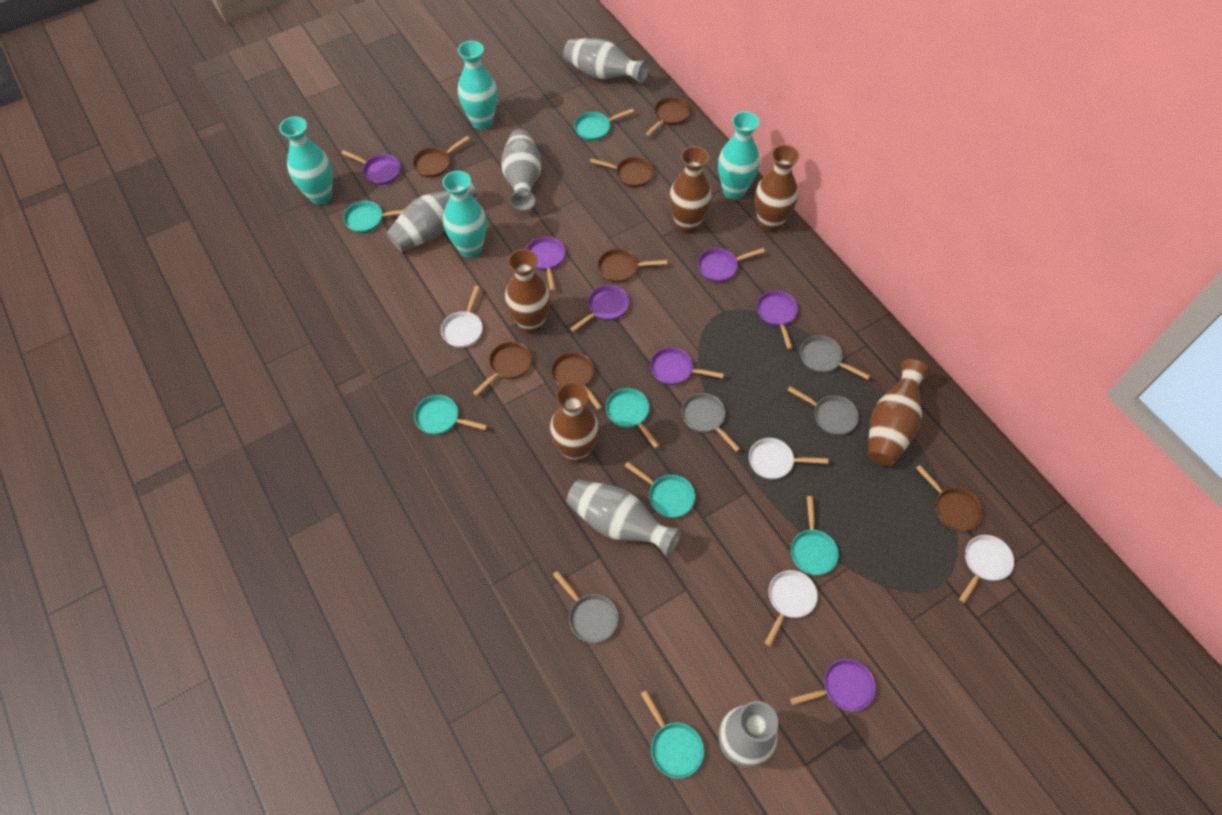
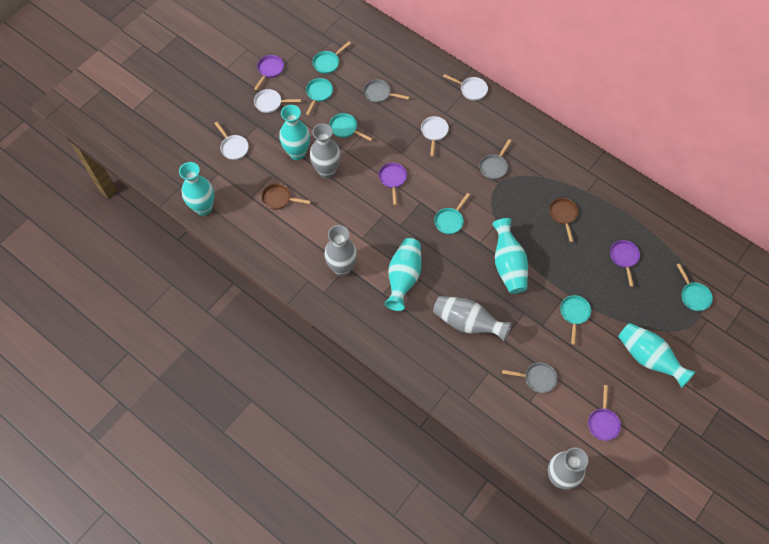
brown pan: 7 -> 2
brown vase: 5 -> 0
grey pan: 4 -> 3
grey vase: 5 -> 4
purple pan: 7 -> 4
turquoise pan: 7 -> 6
turquoise vase: 4 -> 5

